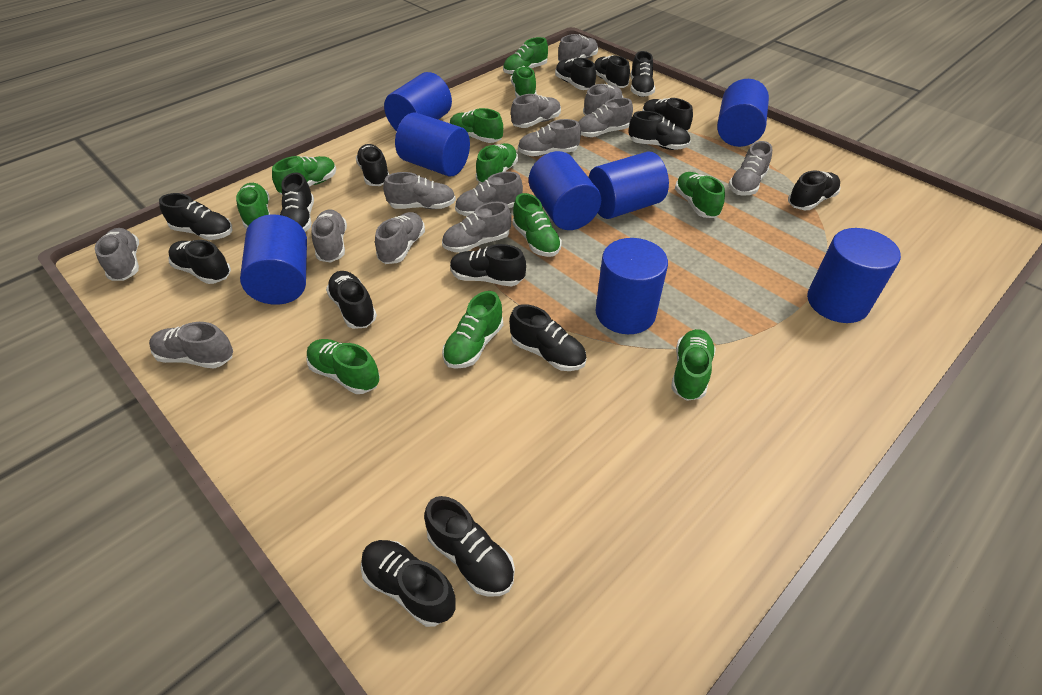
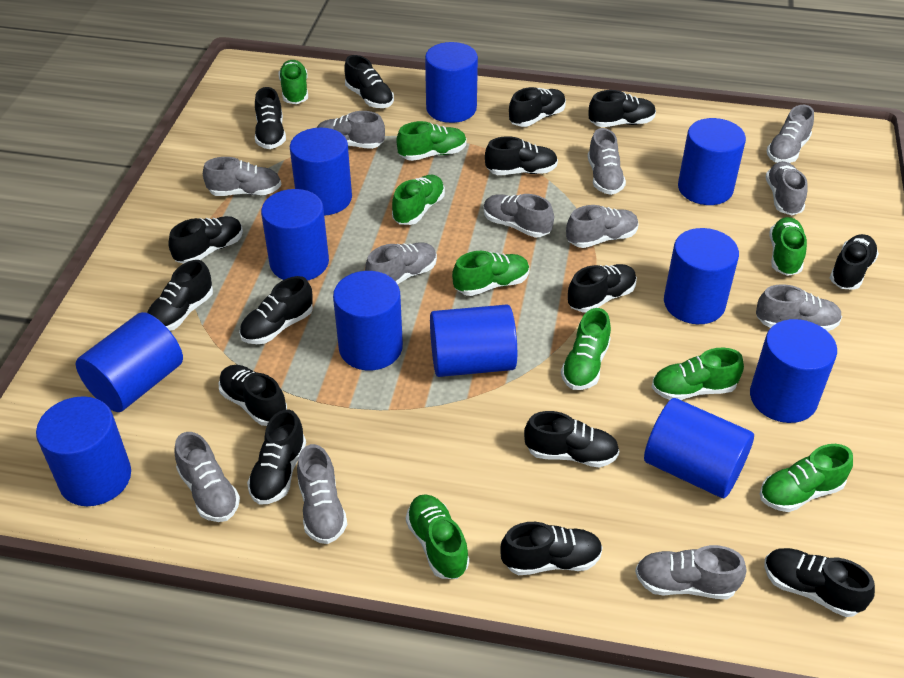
blue cylinder: 8 -> 11
green shoe: 11 -> 9
grey shoe: 13 -> 12

